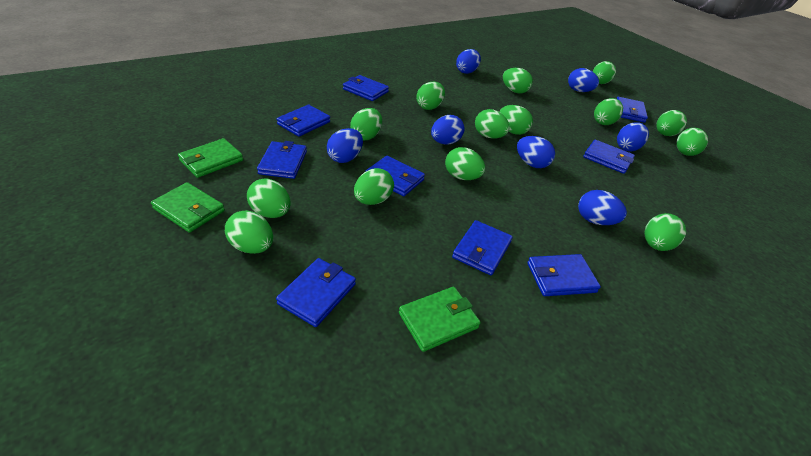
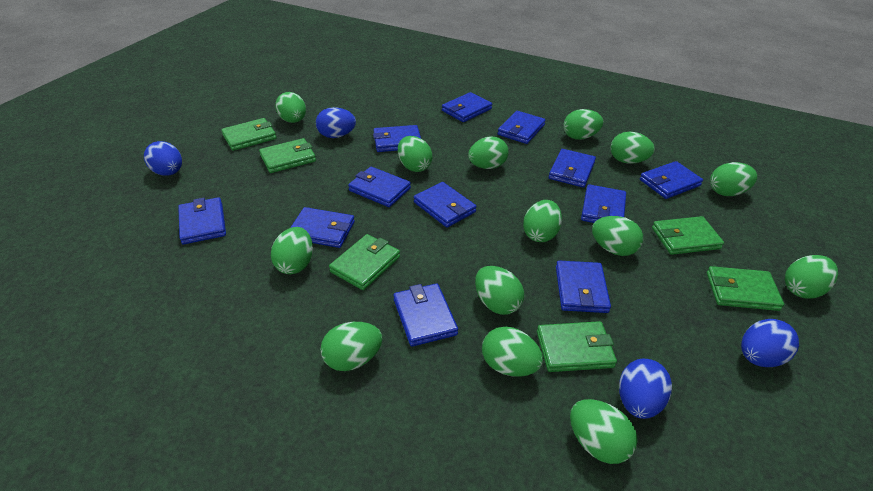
blue egg: 7 -> 4
blue wallet: 9 -> 12
green wallet: 3 -> 6

